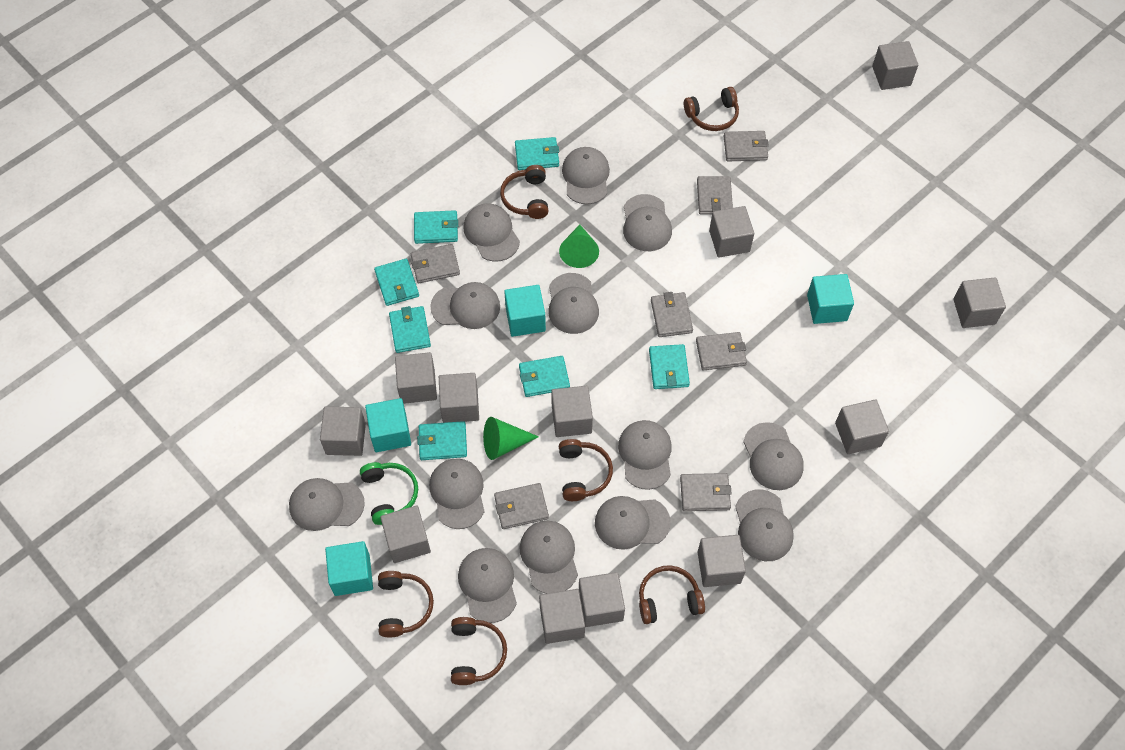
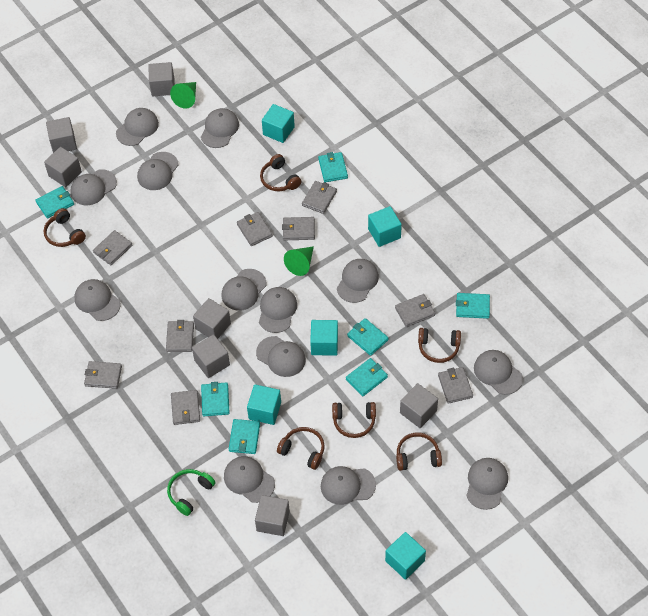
grey cube: 12 -> 7
grey wallet: 7 -> 9
turquoise cube: 4 -> 5

